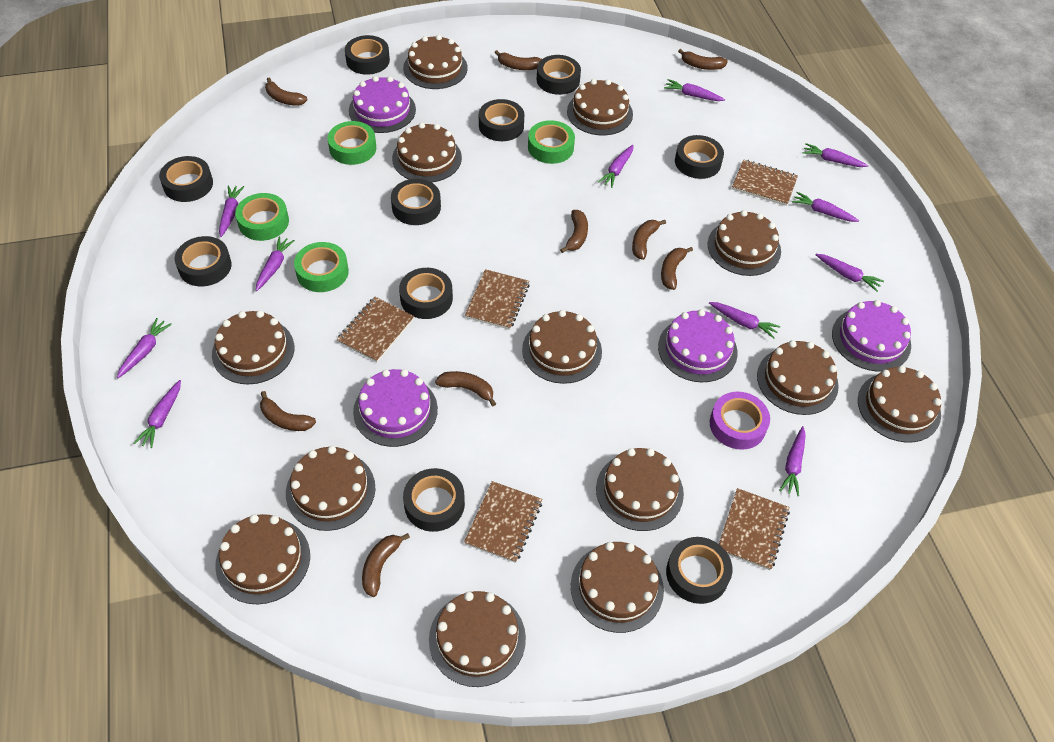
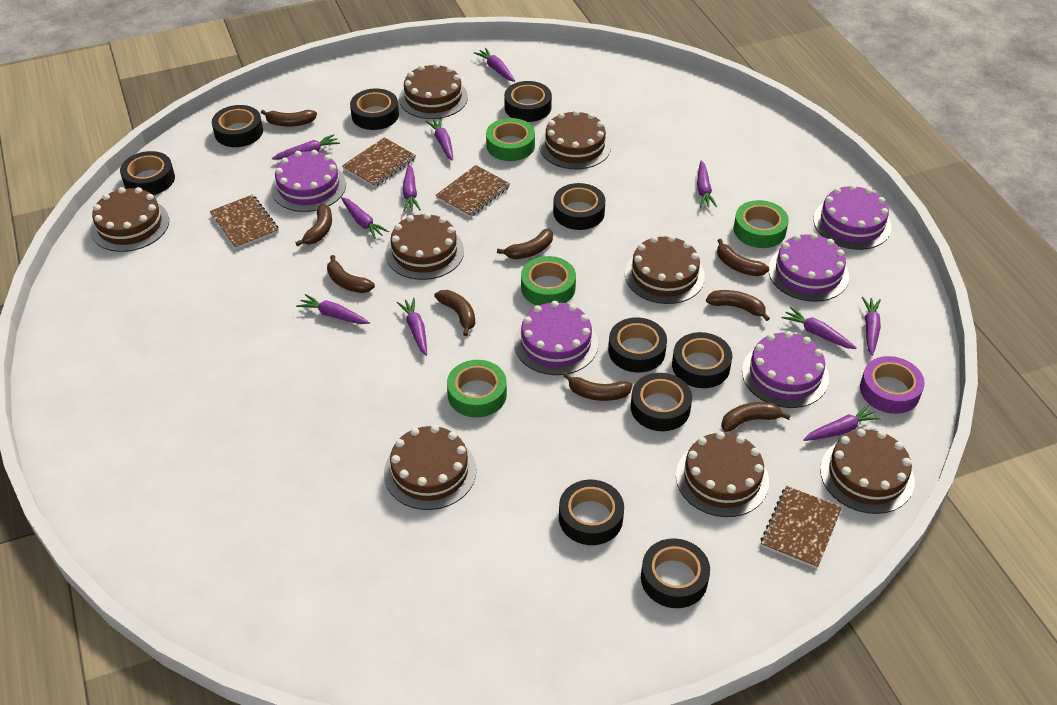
brown cake: 13 -> 8
brown notebook: 5 -> 4
purple cake: 4 -> 5

